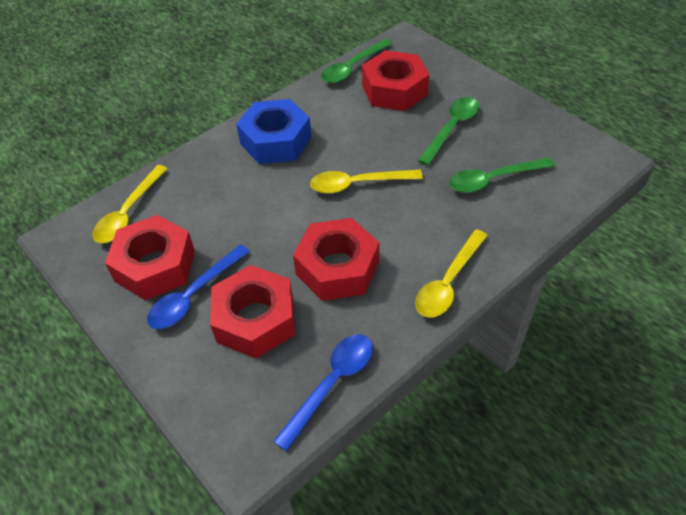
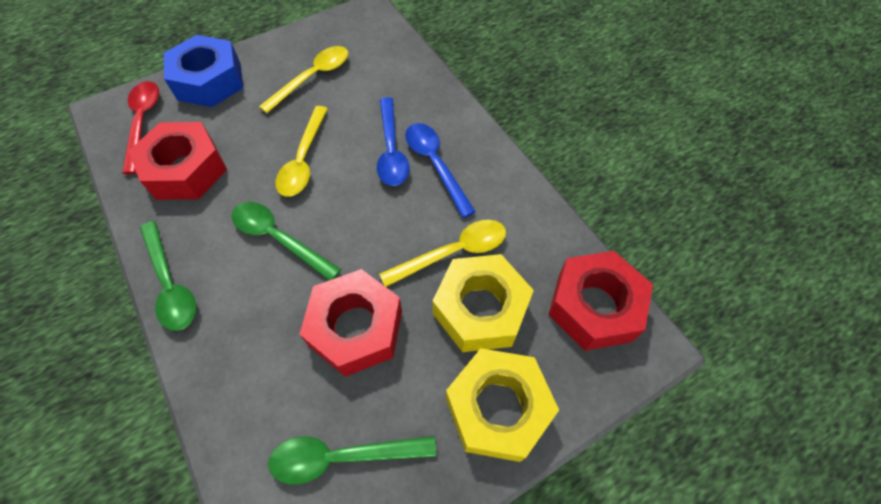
red nut: 4 -> 3
red spoon: 0 -> 1
yellow nut: 0 -> 2

